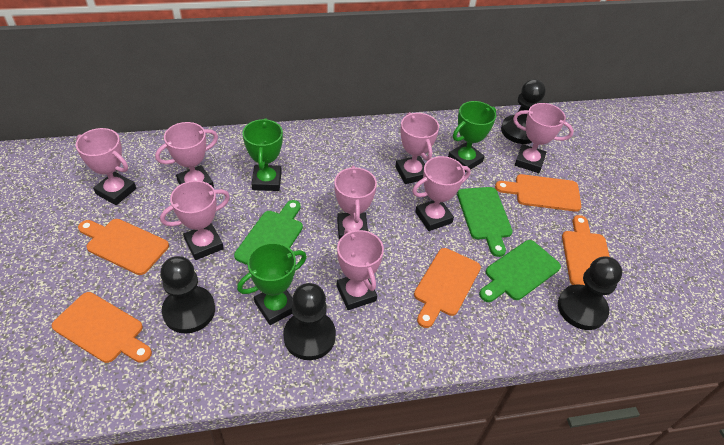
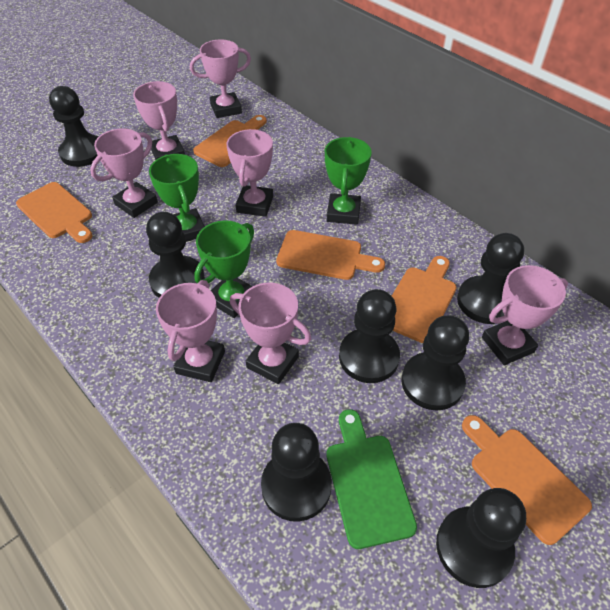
black pawn: 4 -> 7
green cutting board: 3 -> 1
pink trophy: 8 -> 7

